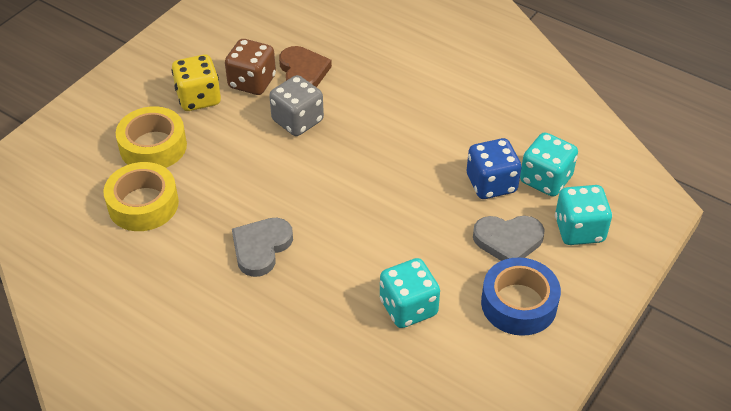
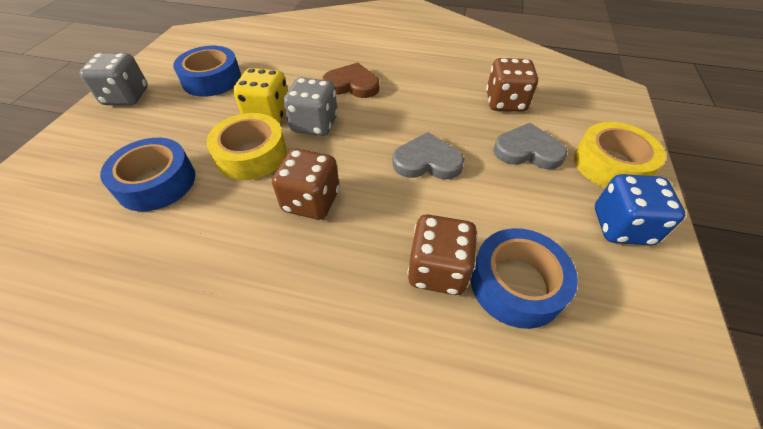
blue tape: 1 -> 3
brown dice: 1 -> 3
grey dice: 1 -> 2
turquoise dice: 3 -> 0

